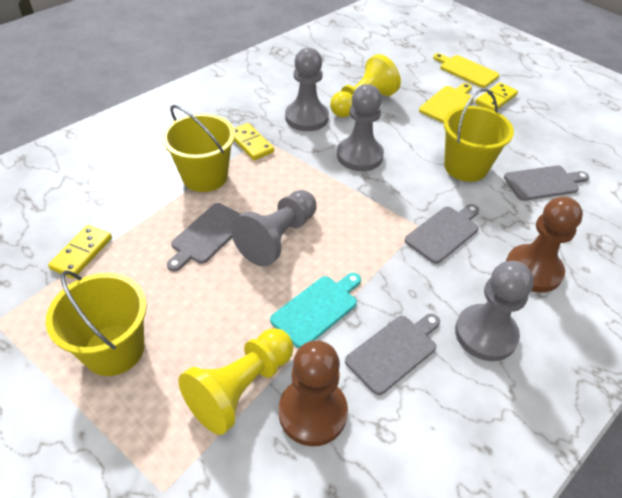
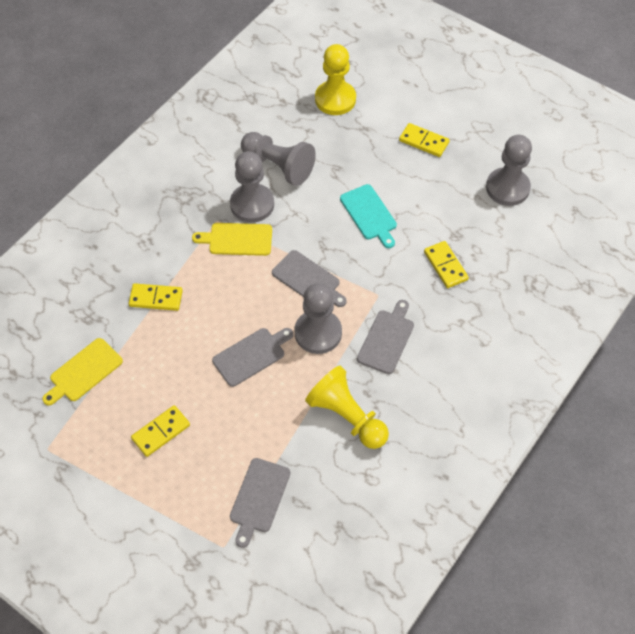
brown pawn: 2 -> 0
yellow bucket: 3 -> 0
yellow domino: 3 -> 4

